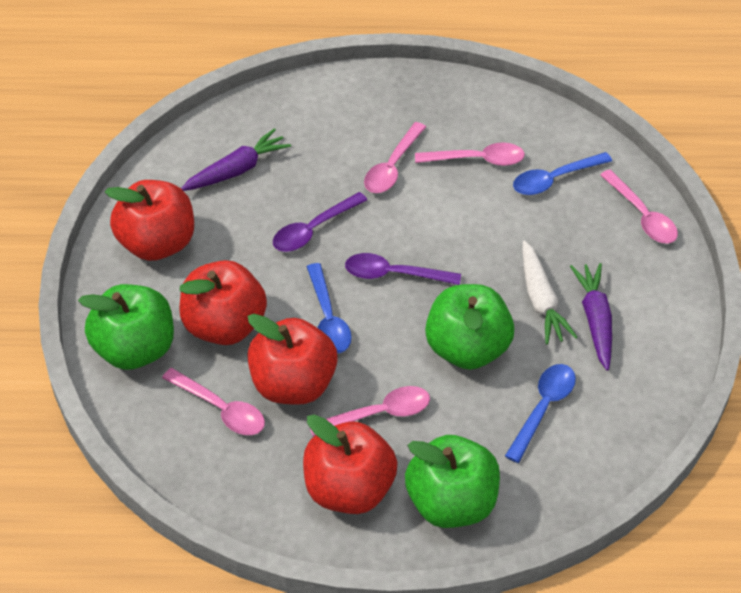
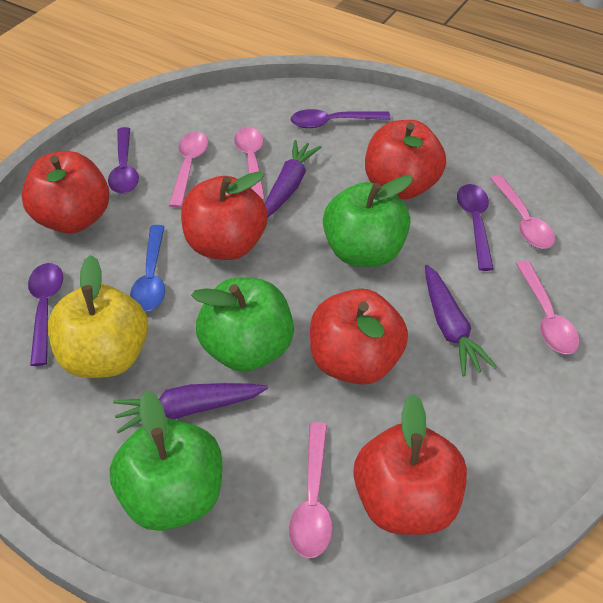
blue spoon: 3 -> 1
purple carrot: 2 -> 3
purple spoon: 2 -> 4
red apple: 4 -> 5
white carrot: 1 -> 0
yellow apple: 0 -> 1

